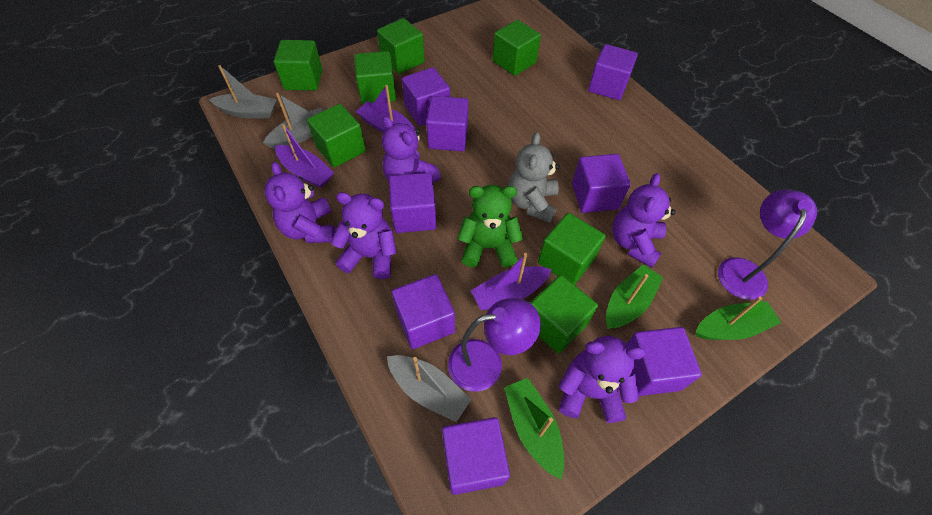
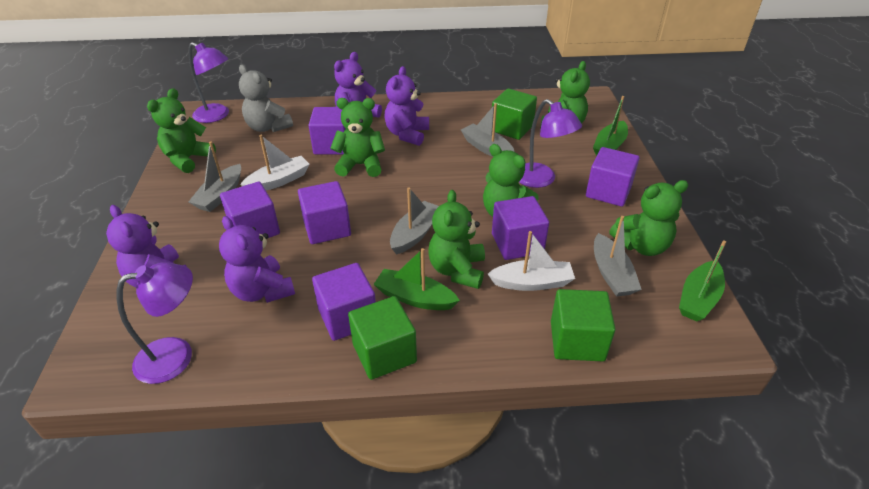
green cube: 7 -> 3
green teddy bear: 1 -> 6
grey boat: 3 -> 4
purple boat: 3 -> 0
purple cube: 8 -> 6
purple lamp: 2 -> 3
purple teddy bear: 5 -> 4
white boat: 0 -> 2

